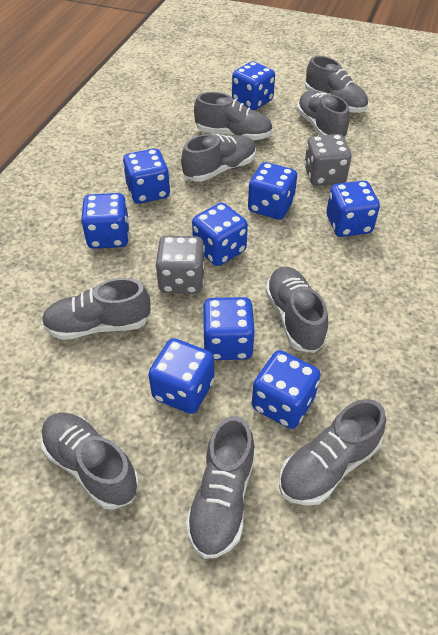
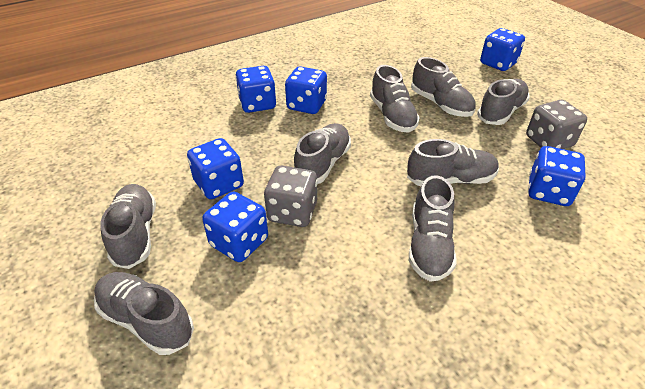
blue dice: 9 -> 6
grey shoe: 9 -> 8

